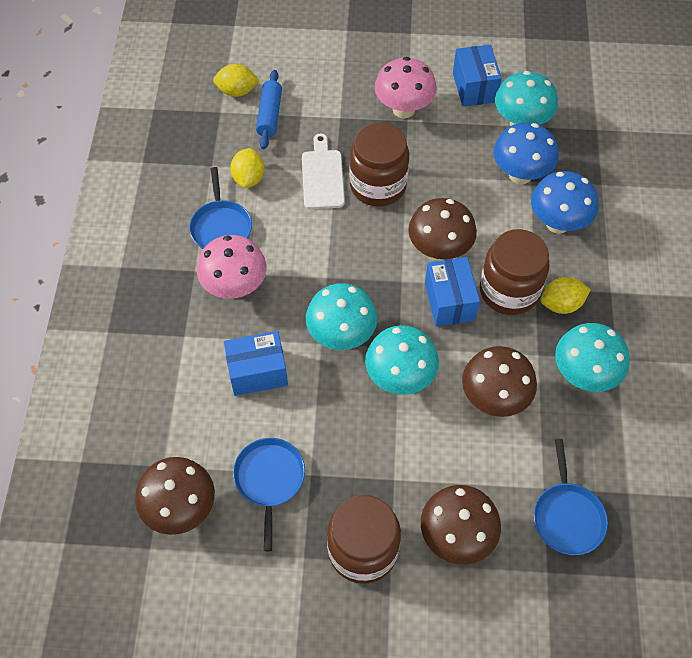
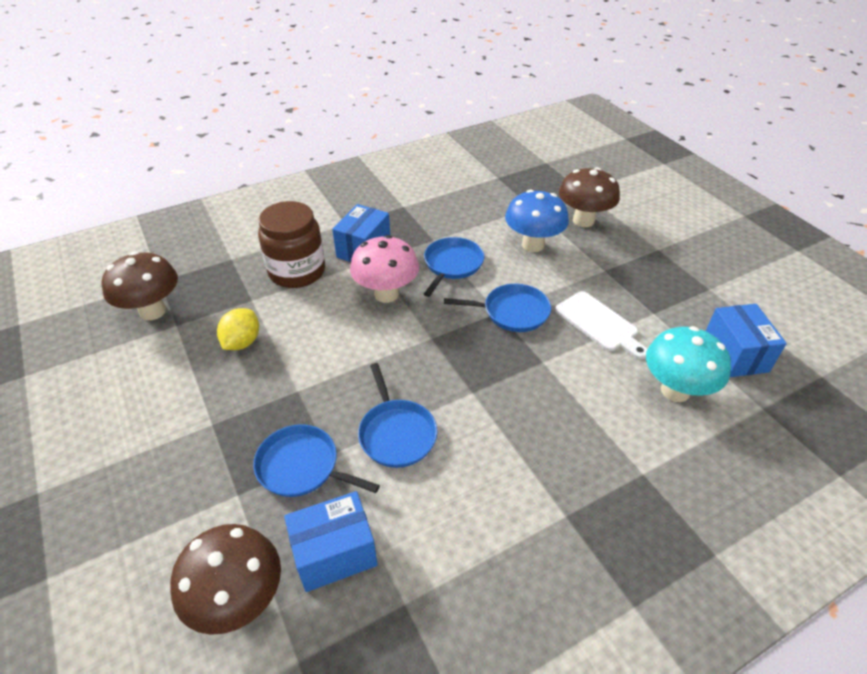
blue mushroom: 2 -> 1
blue pan: 3 -> 4
blue rolling pin: 1 -> 0
brown jar: 3 -> 1
brown mushroom: 4 -> 3
pink mushroom: 2 -> 1
turquoise mushroom: 4 -> 1
yellow lemon: 3 -> 1

